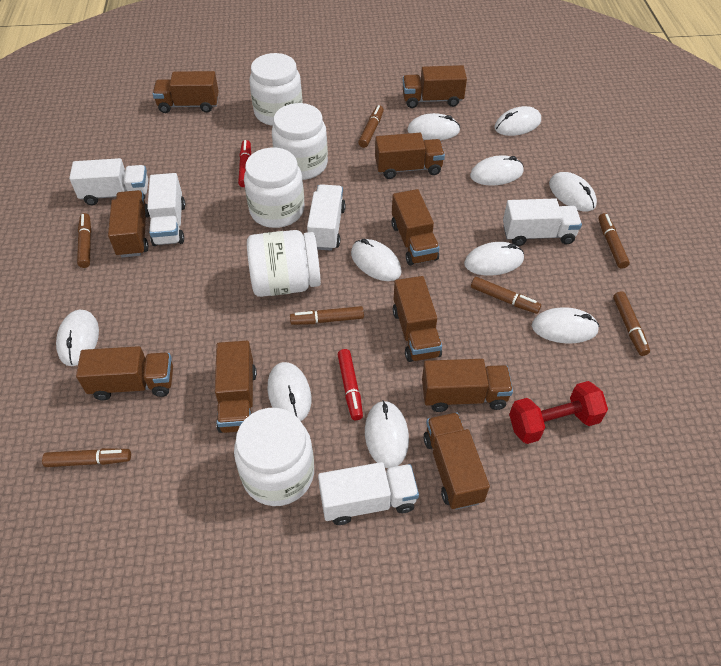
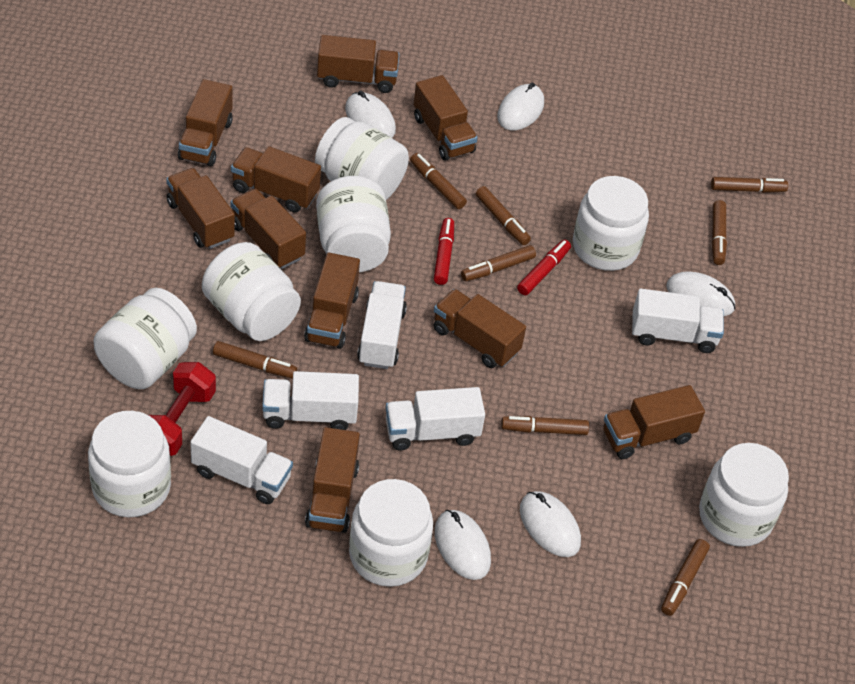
brown marker: 7 -> 8
white jar: 5 -> 8
white mouse: 10 -> 5

